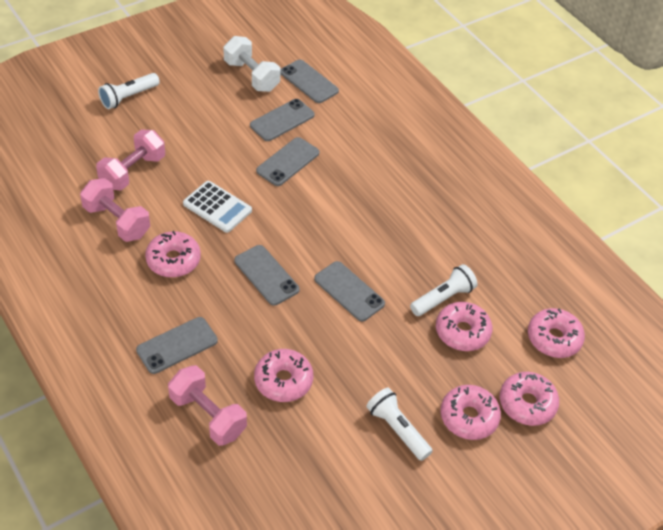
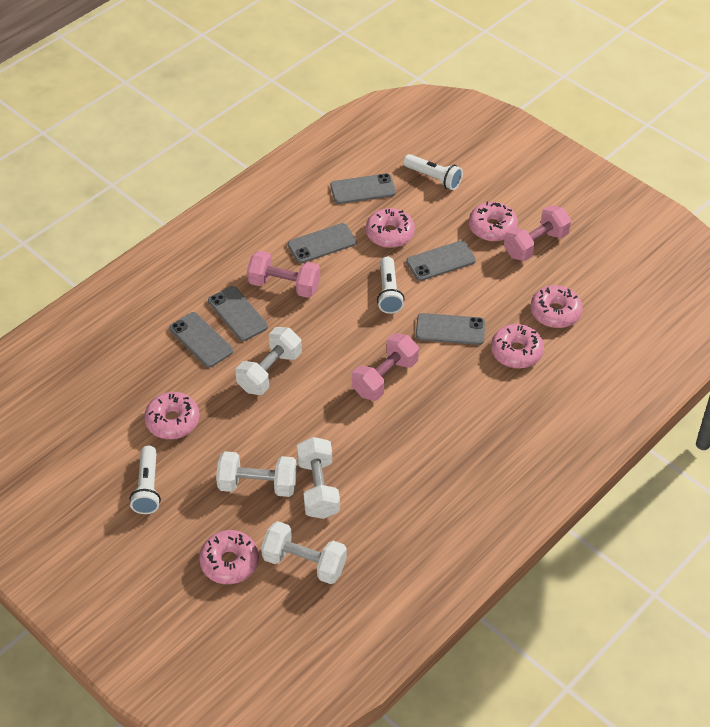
white calculator: 1 -> 0
white dumbbell: 1 -> 4

